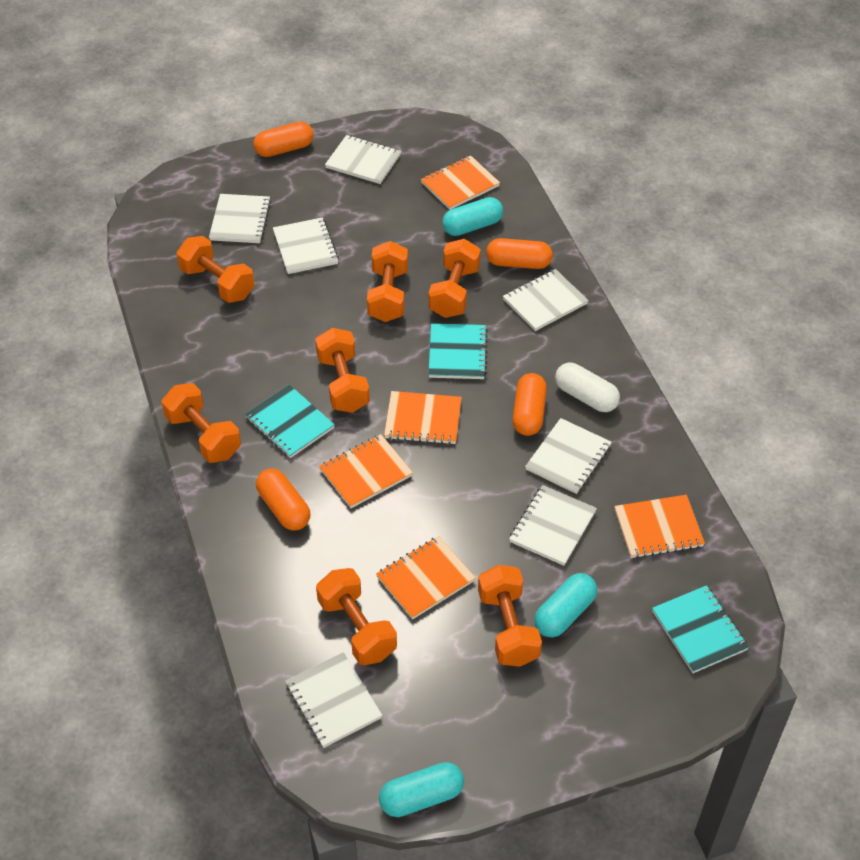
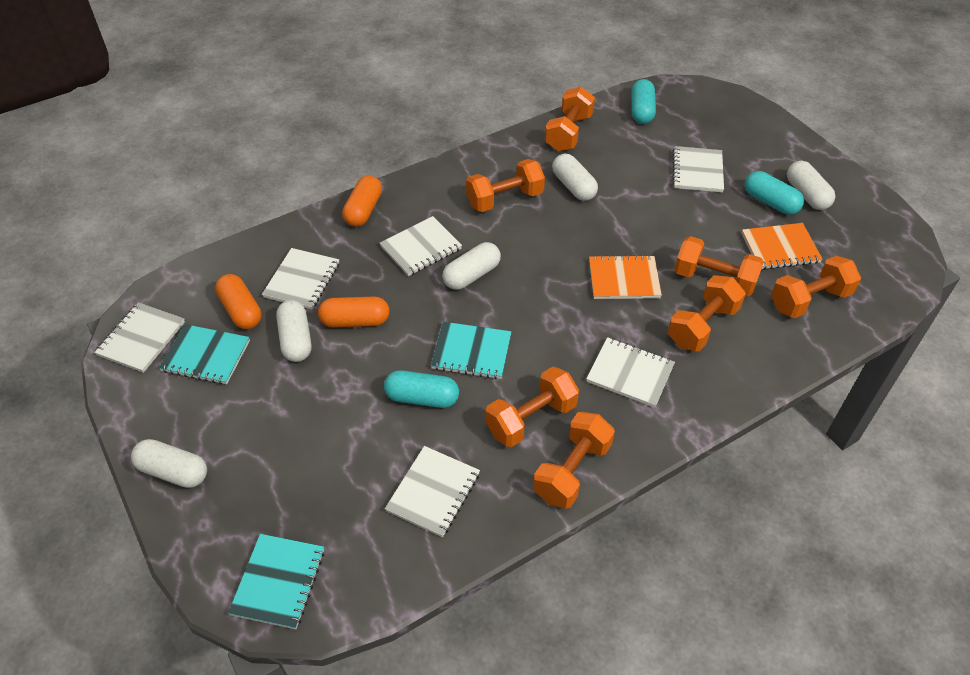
orange capsule: 4 -> 3
orange notebook: 5 -> 2
white capsule: 1 -> 5
white notebook: 7 -> 6

